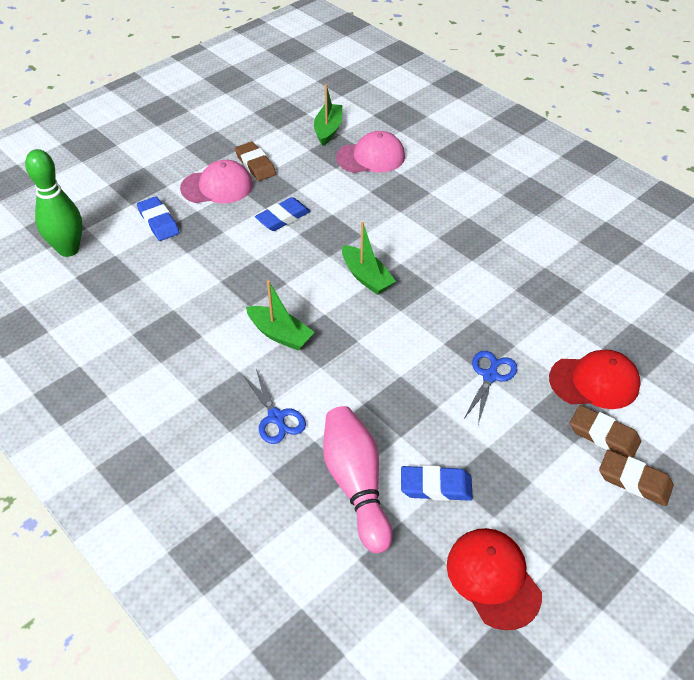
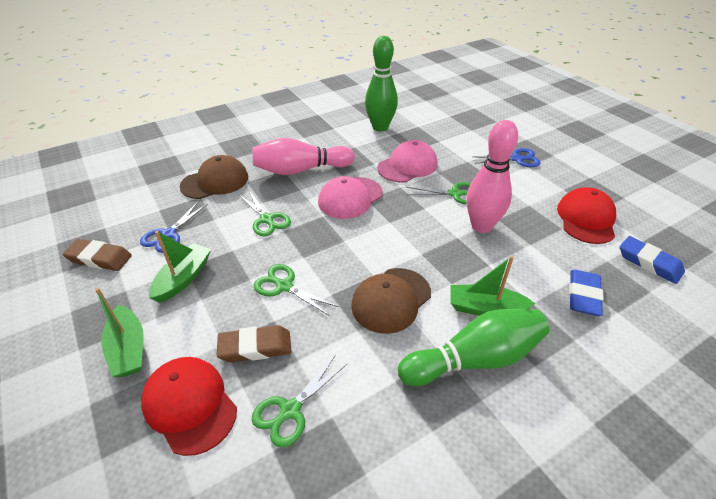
blue eraser: 3 -> 2
brown cap: 0 -> 2
brown eraser: 3 -> 2
green bowling pin: 1 -> 2
green scissors: 0 -> 4
pink bowling pin: 1 -> 2

